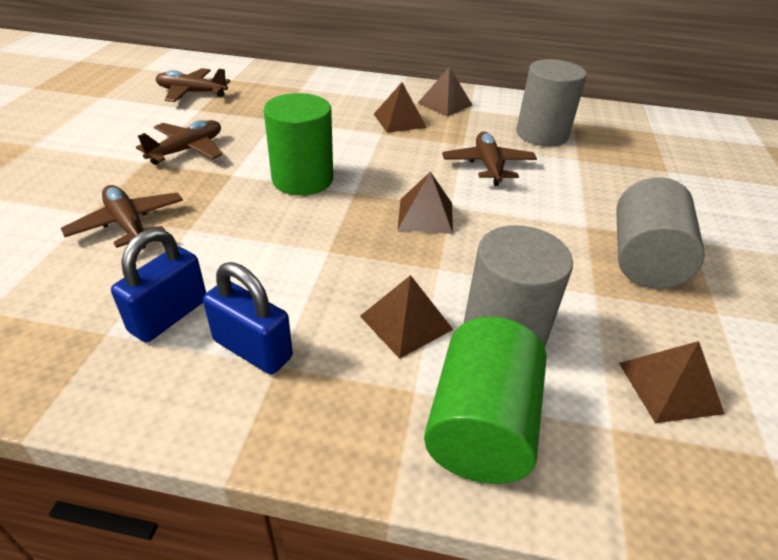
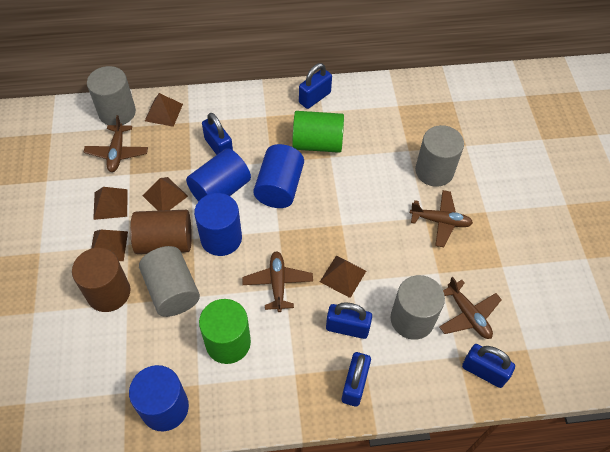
blue cylinder: 0 -> 4
blue padlock: 2 -> 5
brown cylinder: 0 -> 2
grey cylinder: 3 -> 4

